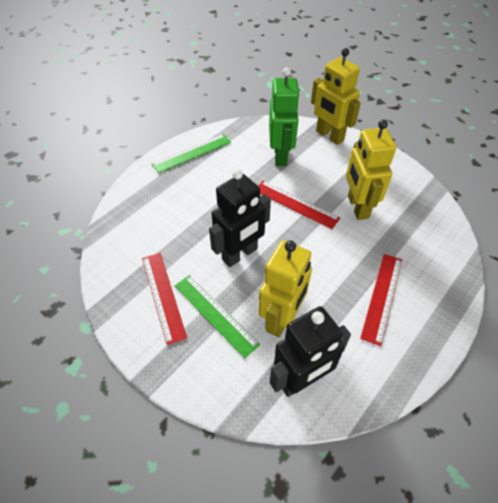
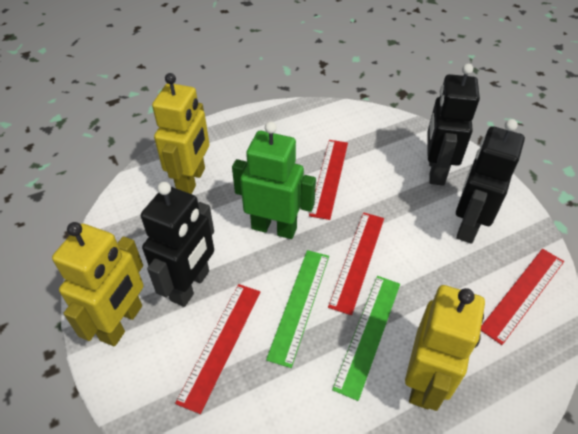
black robot: 2 -> 3
red ruler: 3 -> 4

